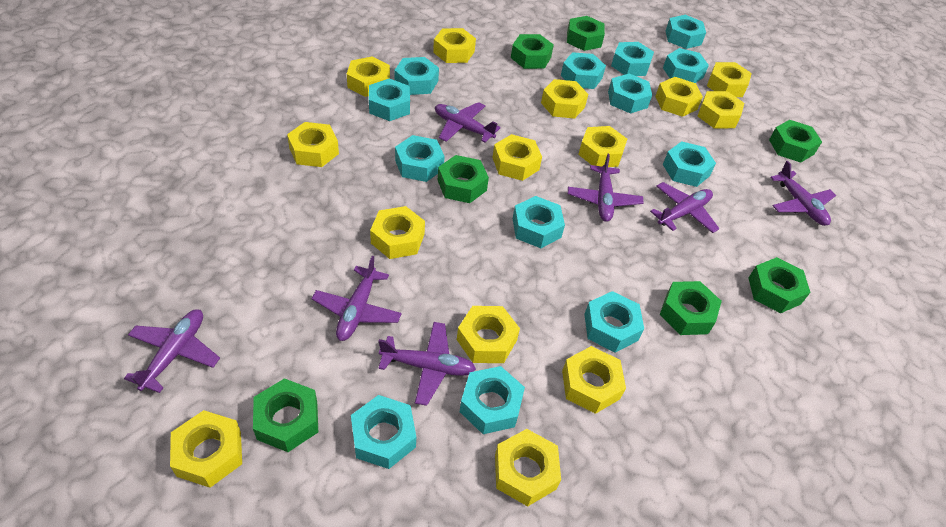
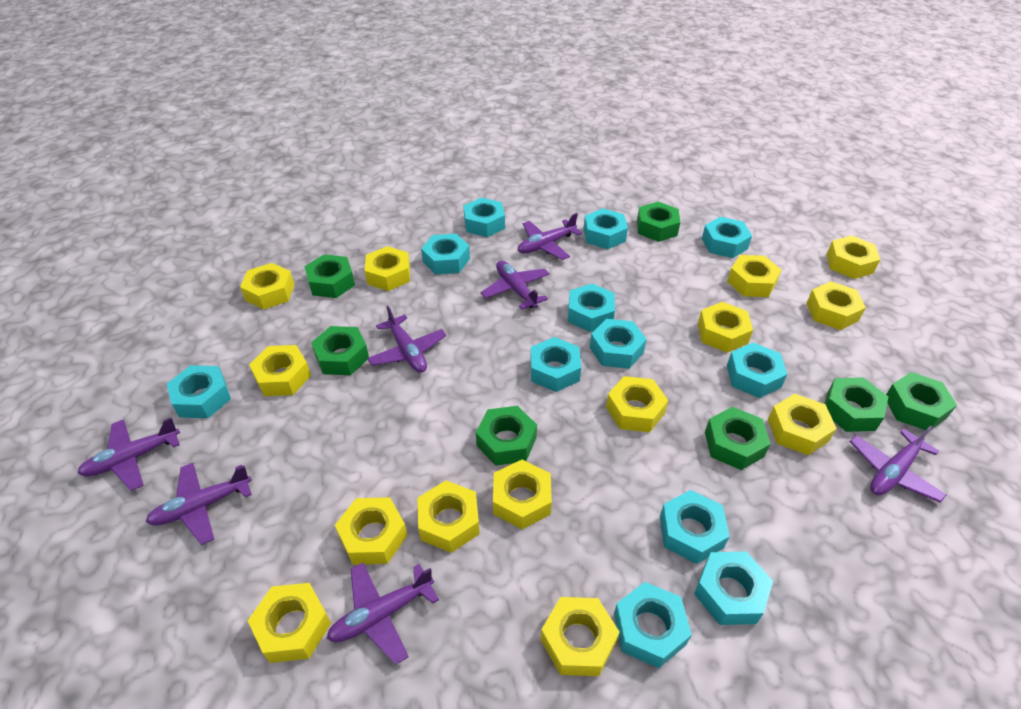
turquoise nut: 13 -> 12

